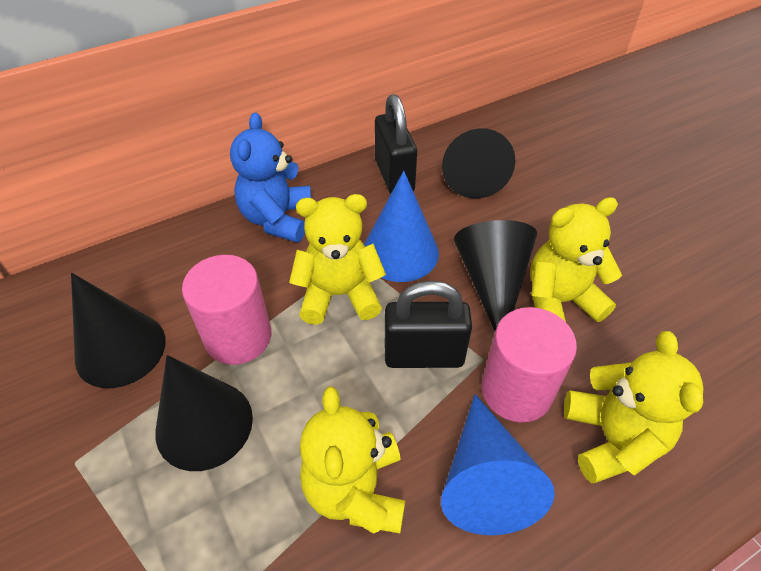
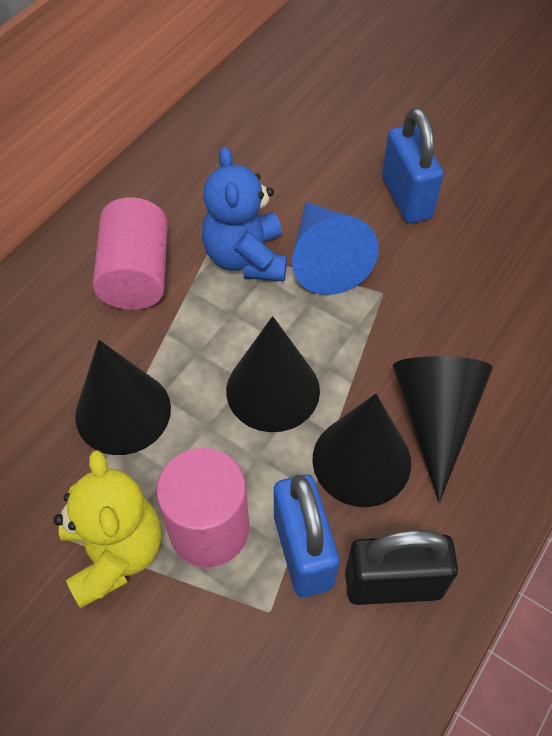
black padlock: 2 -> 1
blue cone: 2 -> 1
blue padlock: 0 -> 2
yellow teddy bear: 4 -> 1

